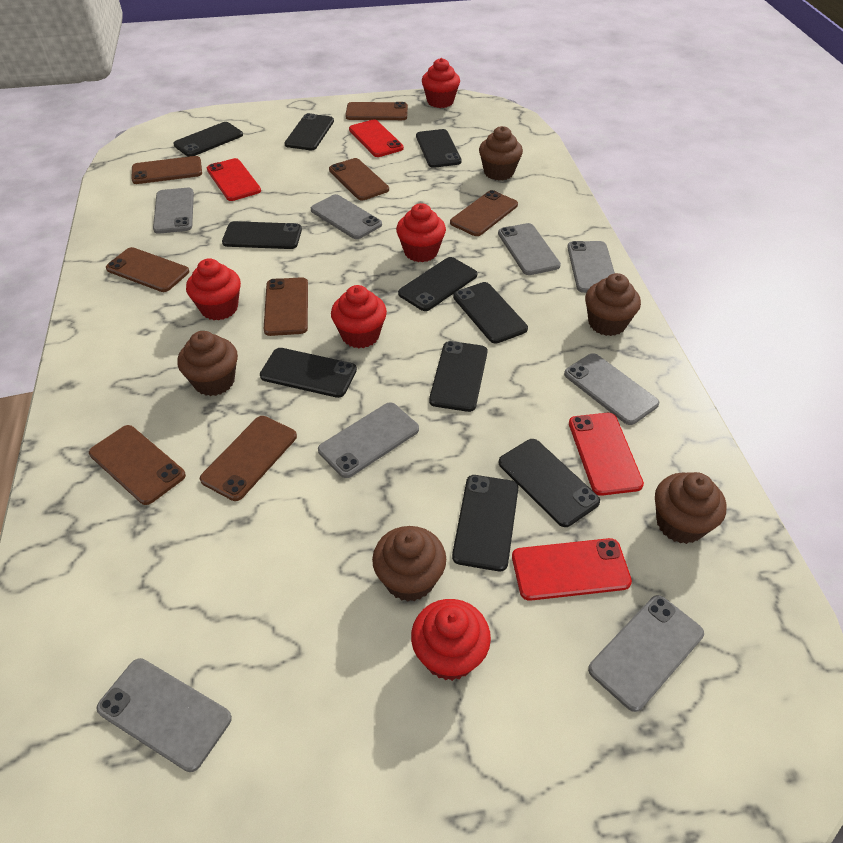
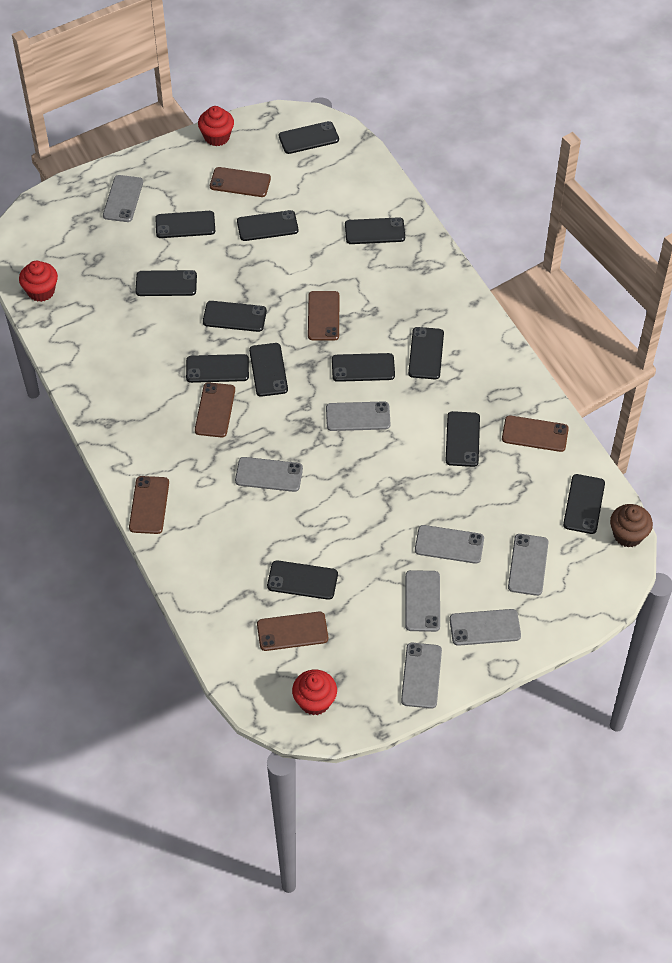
black phone: 10 -> 13
brown cupcake: 5 -> 1
brown phone: 8 -> 6
red cupcake: 5 -> 3
red phone: 4 -> 0

